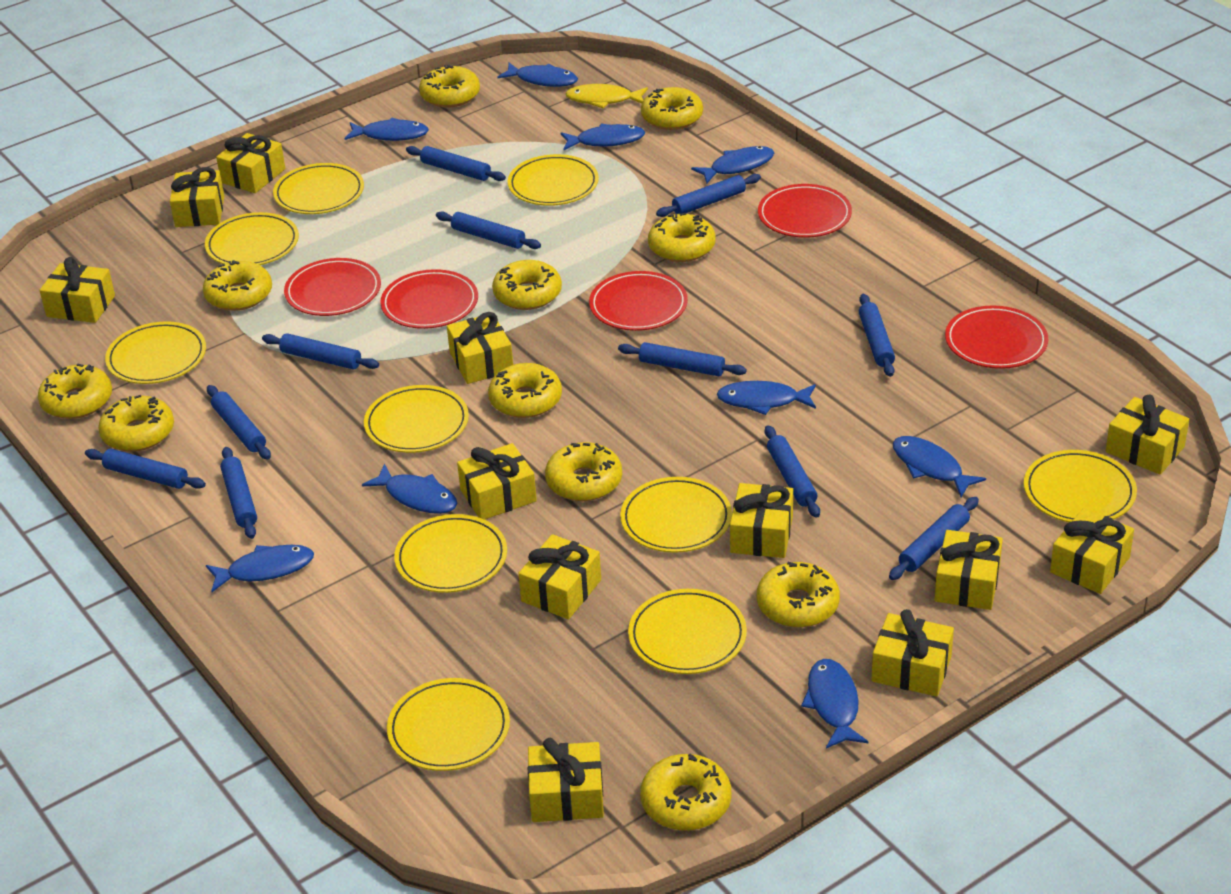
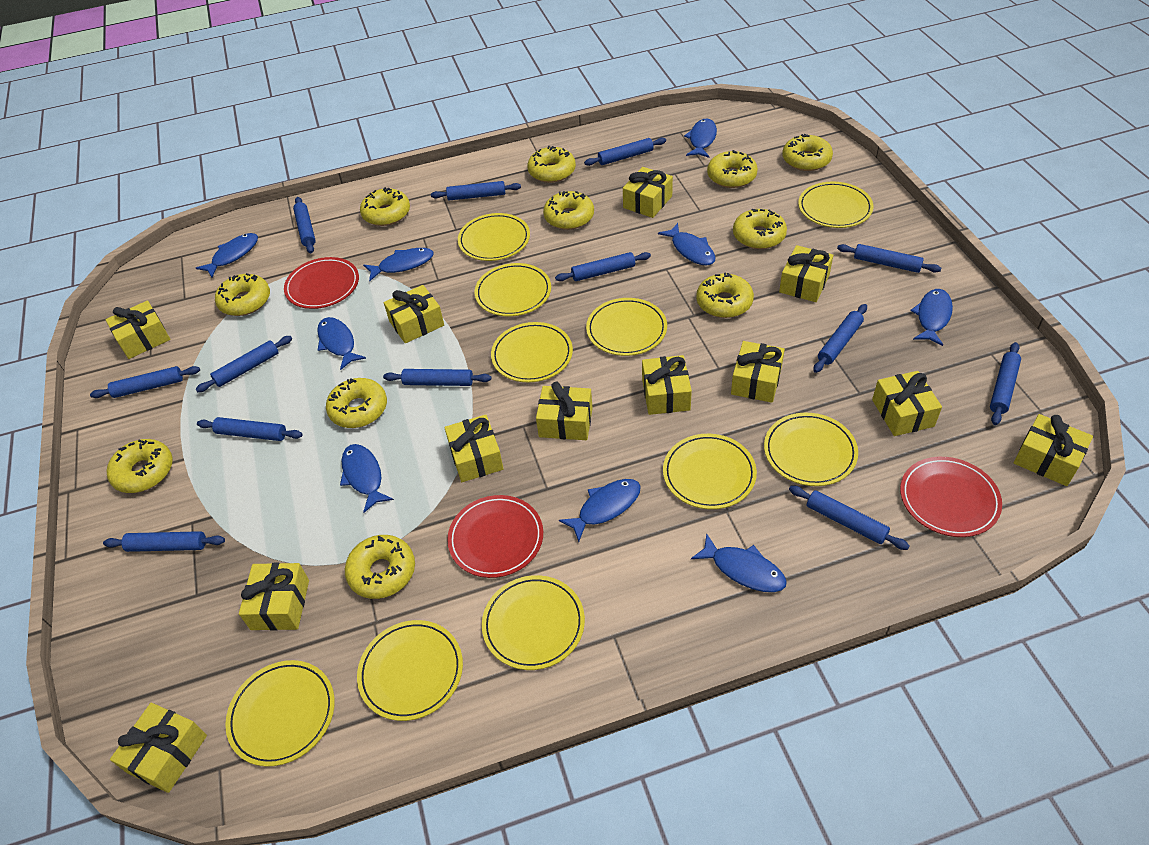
blue rolling pin: 11 -> 13
red plate: 5 -> 3
yellow fish: 1 -> 0

